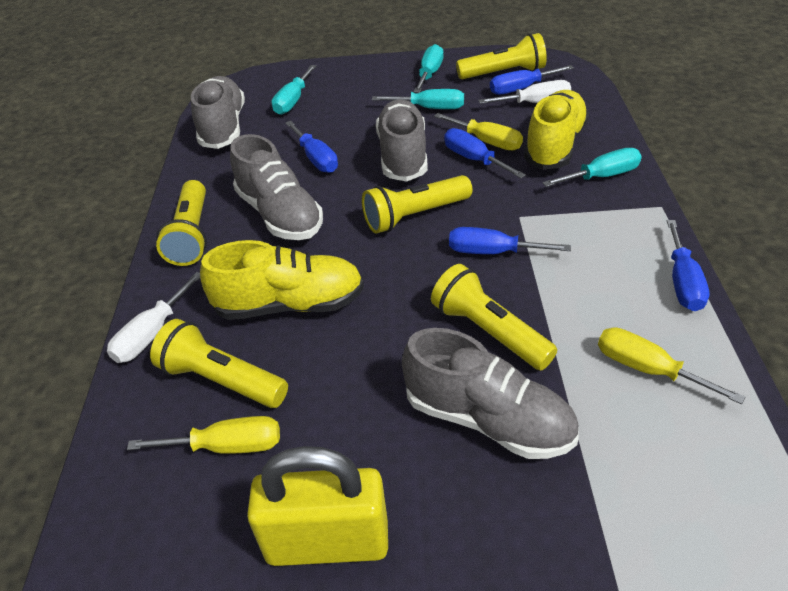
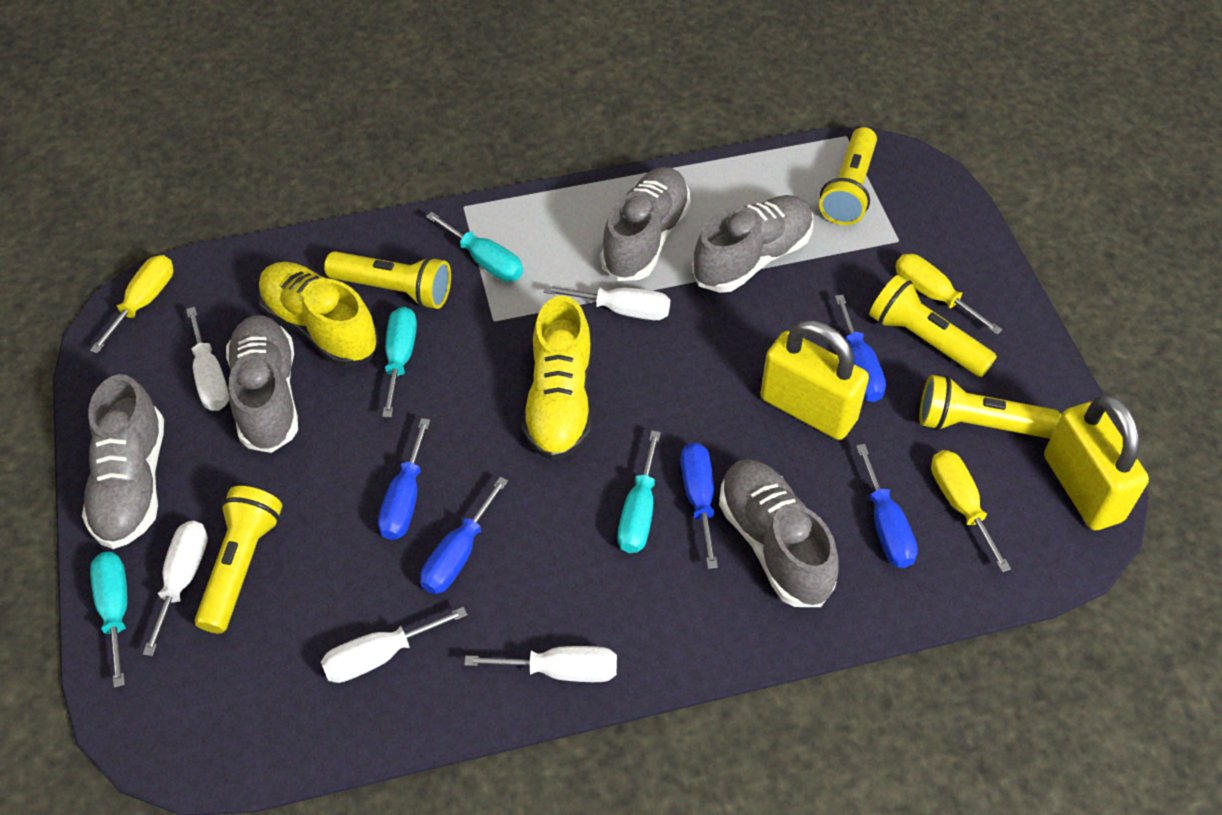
grey shoe: 4 -> 5
white screwdriver: 2 -> 5
yellow padlock: 1 -> 2

